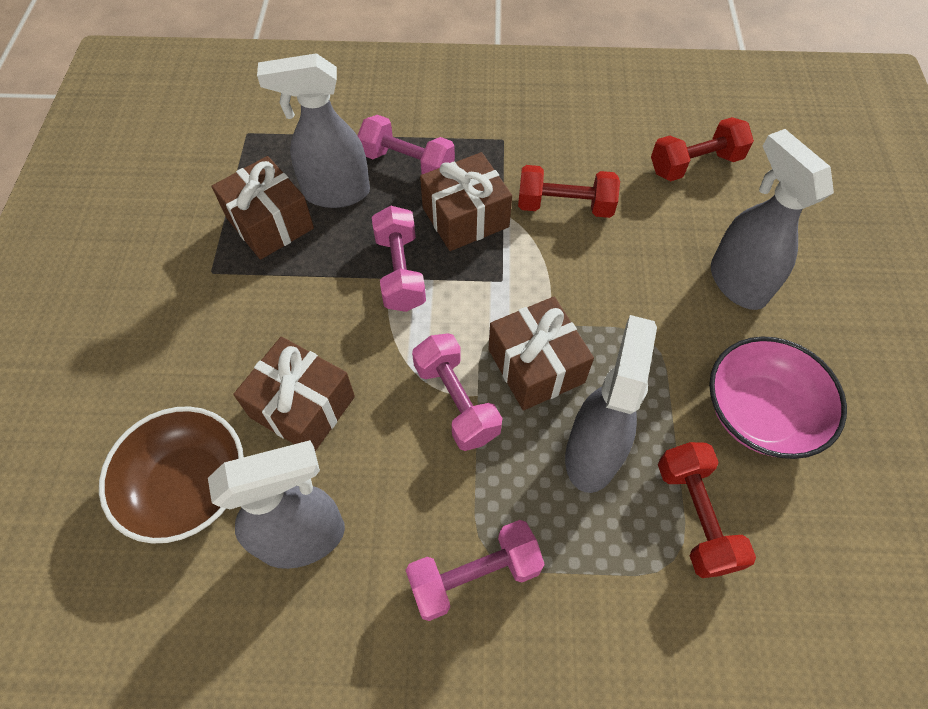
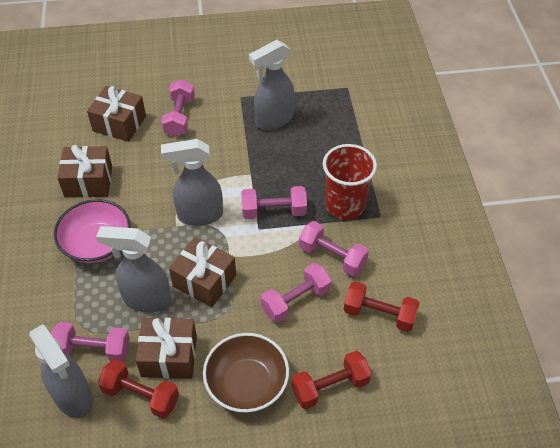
pink dumbbell: 4 -> 5
red cup: 0 -> 1

